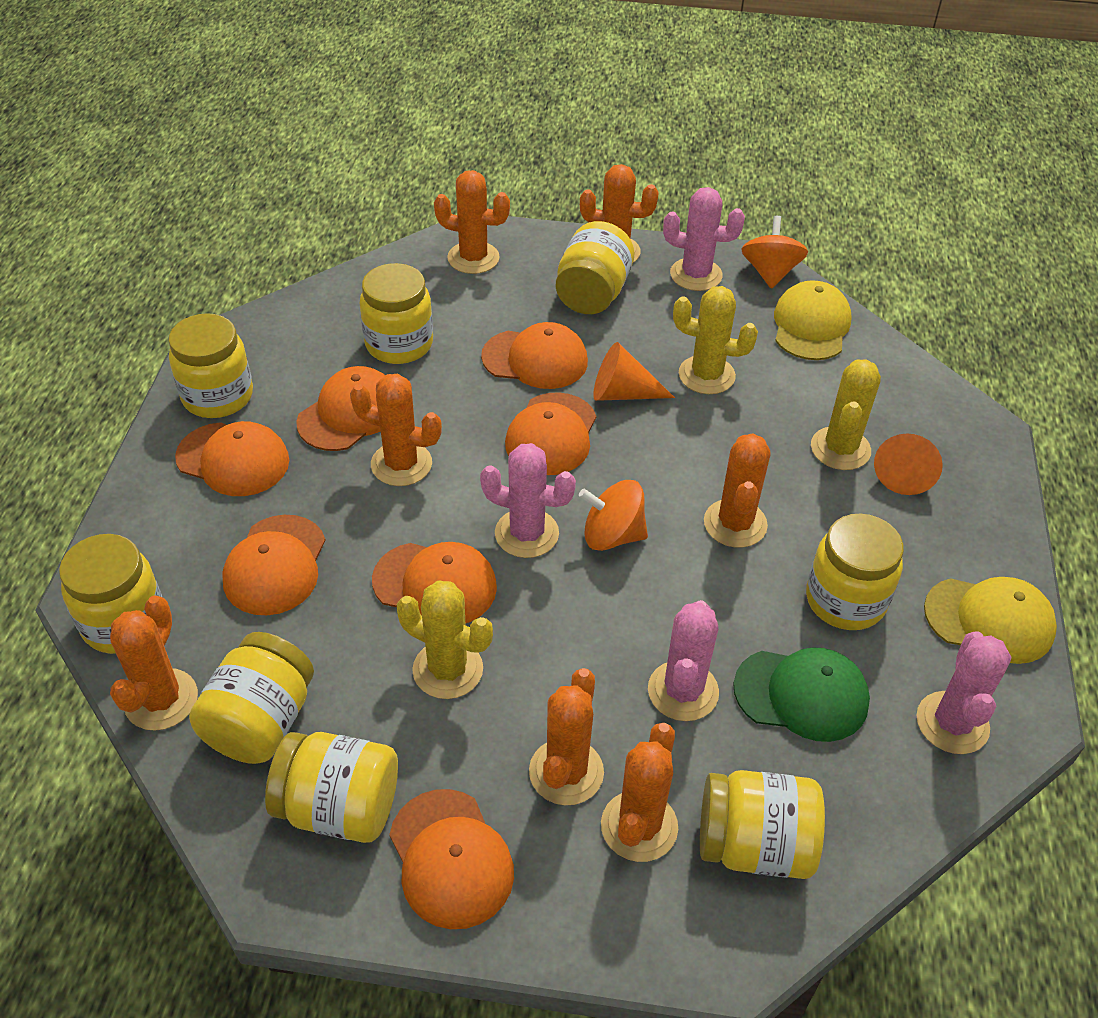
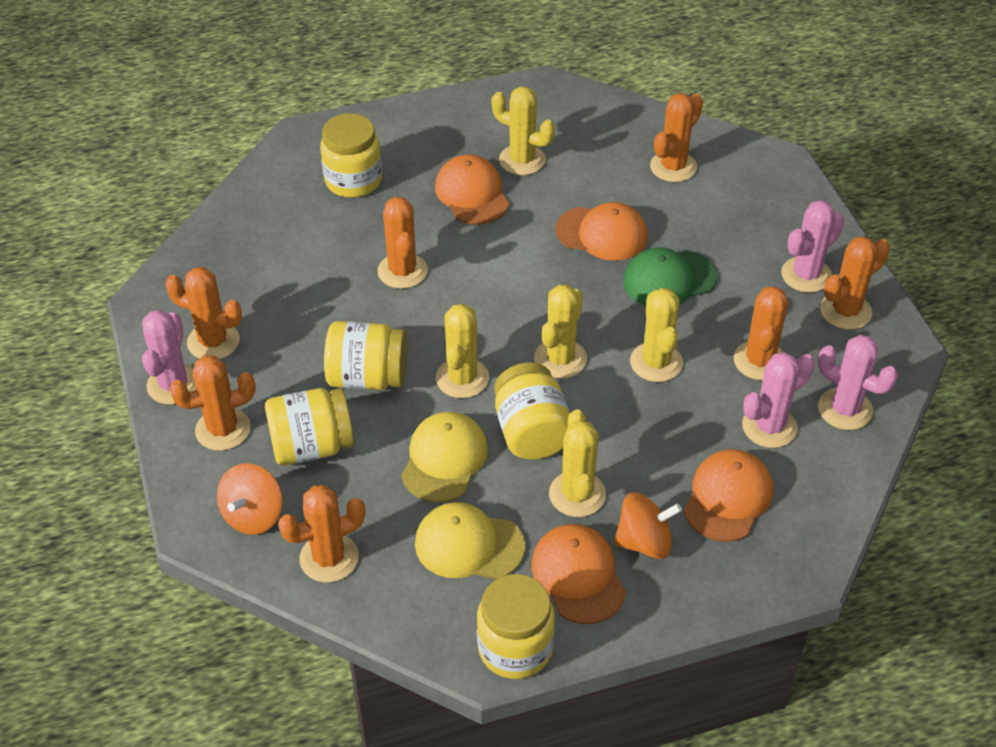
orange cap: 7 -> 4
orange cone: 2 -> 0
yellow cactus: 3 -> 5
yellow jar: 8 -> 5

